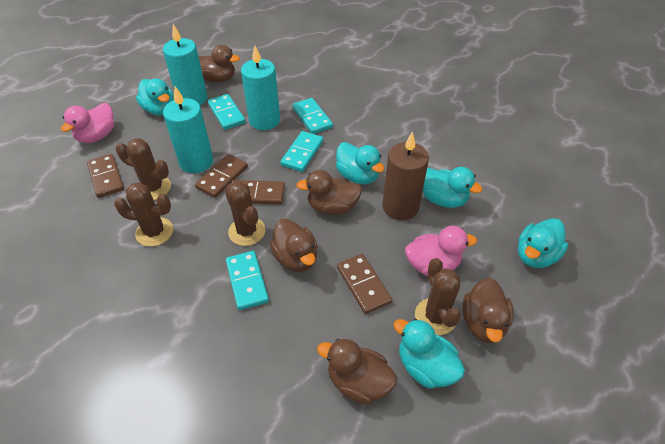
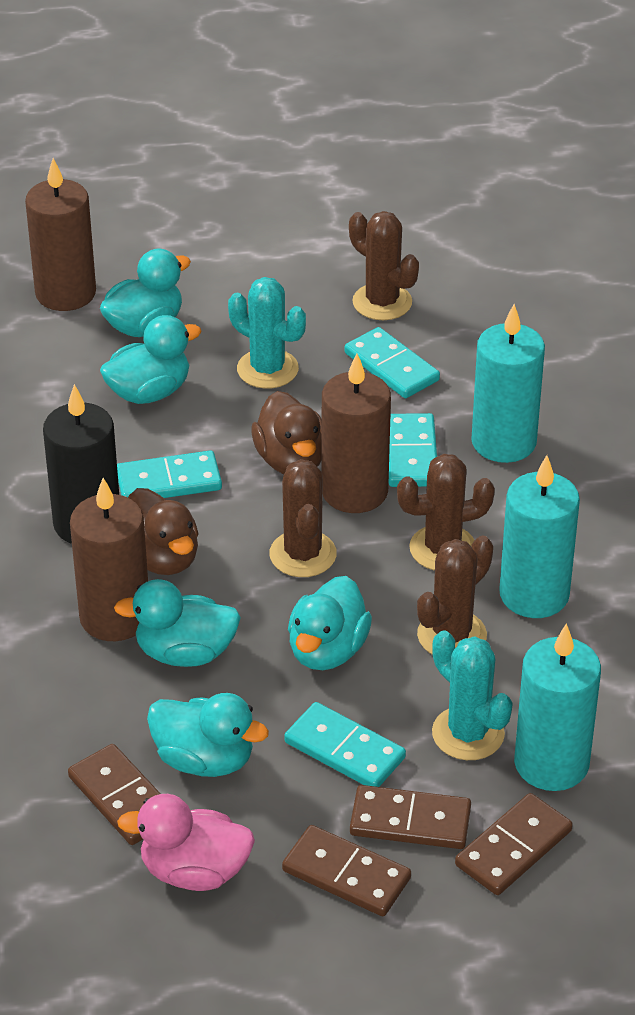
black candle: 0 -> 1
brown candle: 1 -> 3
brown duck: 5 -> 2
pink duck: 2 -> 1
turquoise cactus: 0 -> 2

